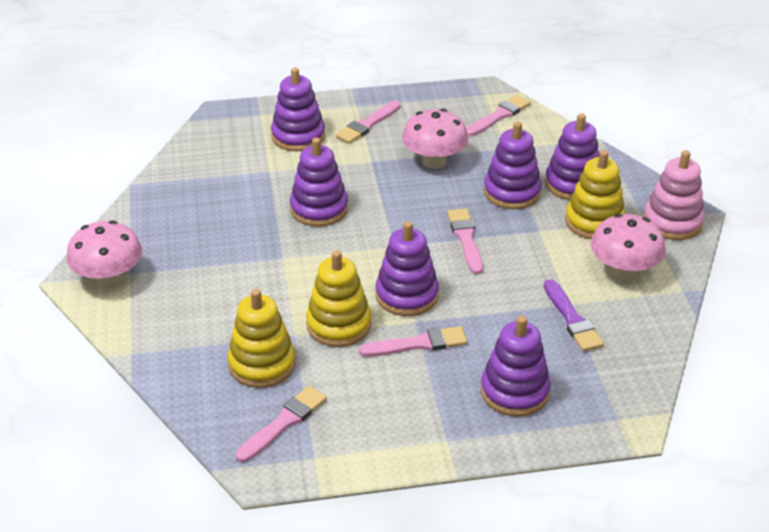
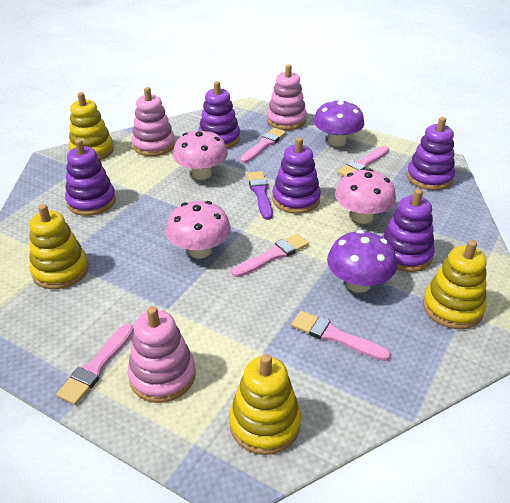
pink stacking toy: 1 -> 3
purple mushroom: 0 -> 2
purple stacking toy: 6 -> 5
yellow stacking toy: 3 -> 4

